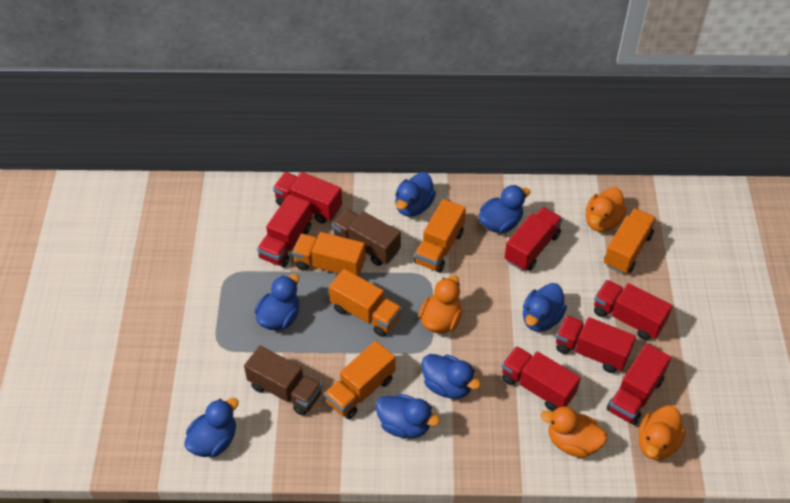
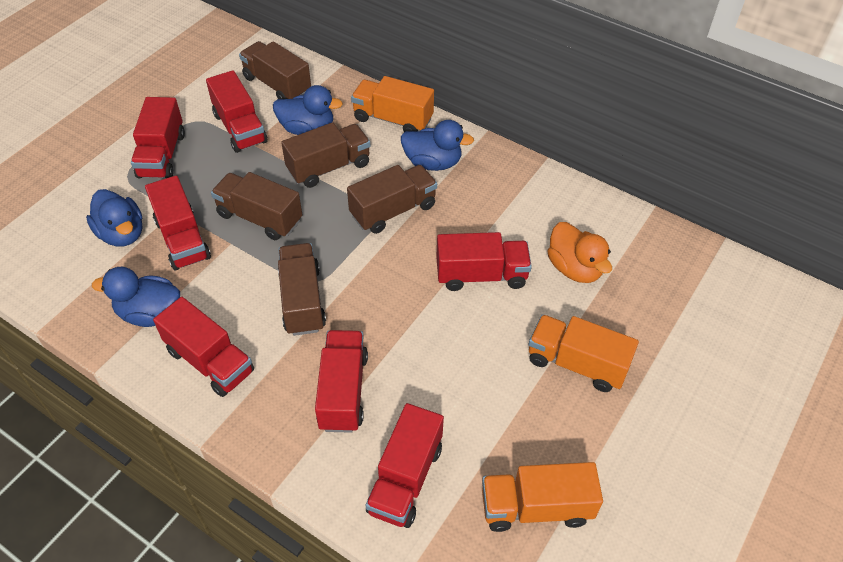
blue duck: 7 -> 4
brown truck: 2 -> 5
orange duck: 4 -> 1
orange truck: 5 -> 3

